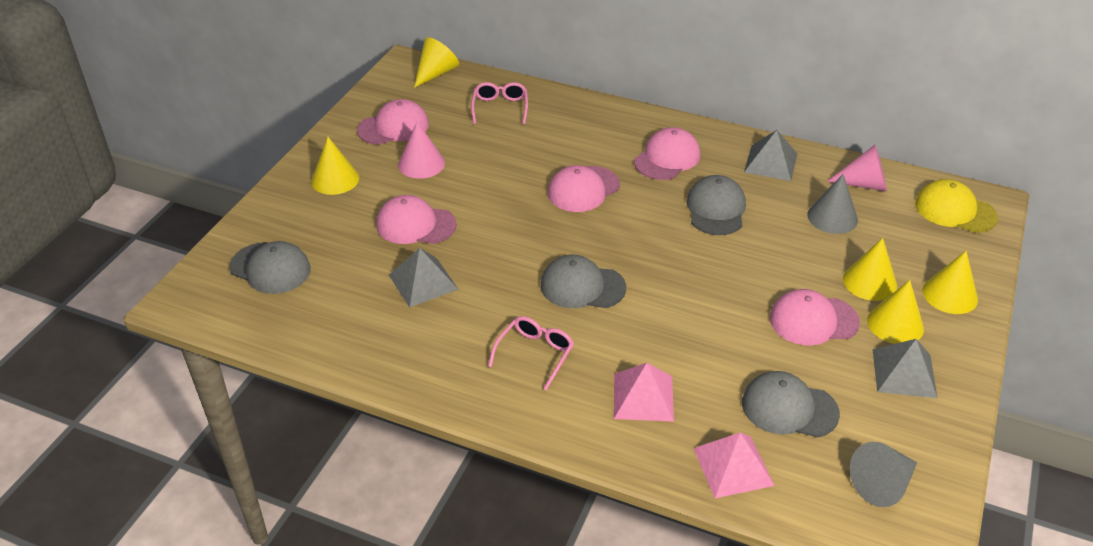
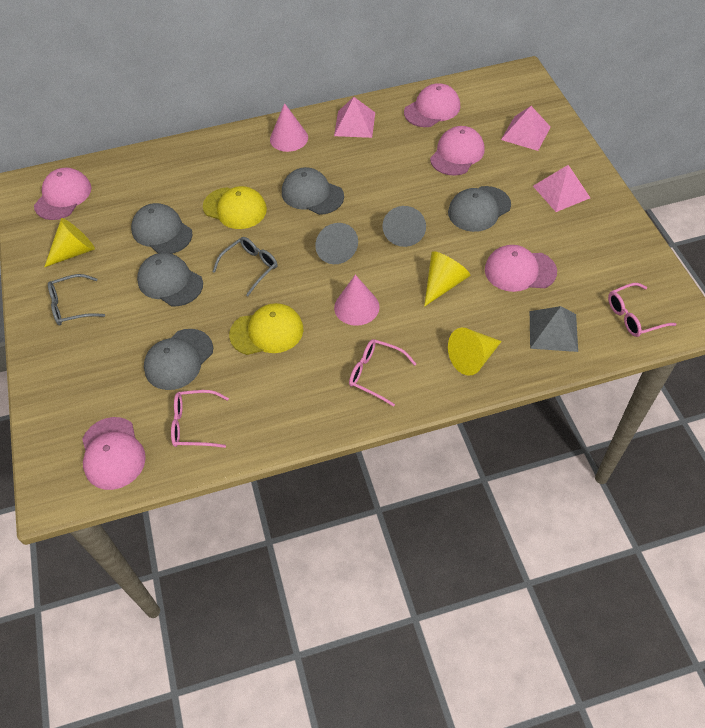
grey cap: 4 -> 5
grey glasses: 0 -> 2
grey pyramid: 3 -> 1
pink glasses: 2 -> 3
pink pyramid: 2 -> 3
yellow cap: 1 -> 2
yellow cone: 5 -> 3

